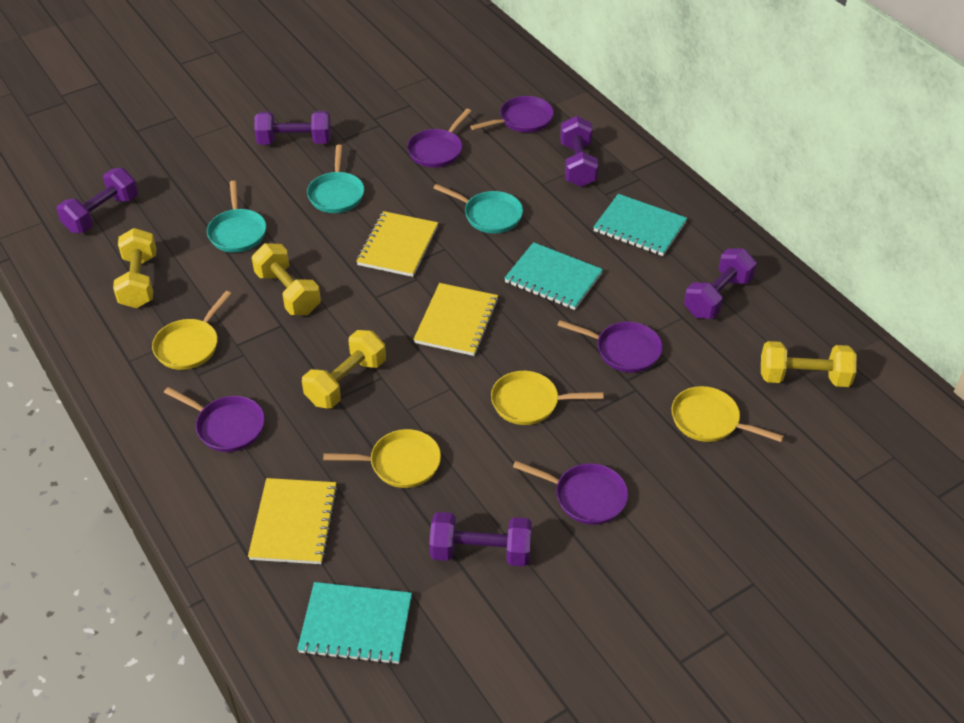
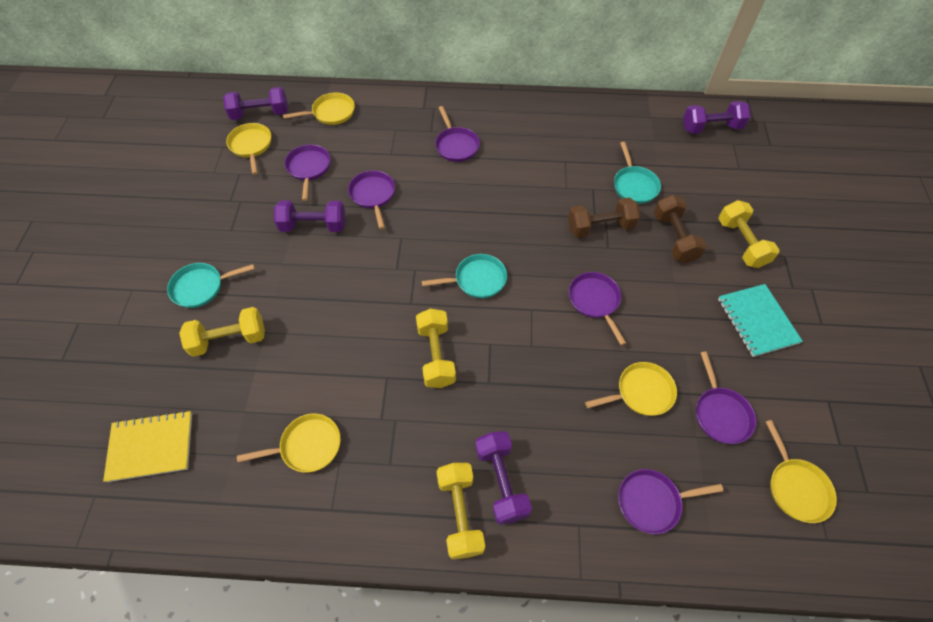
brown dumbbell: 0 -> 2
purple dumbbell: 5 -> 4
purple pan: 5 -> 6
turquoise notebook: 3 -> 1
yellow notebook: 3 -> 1
yellow pan: 4 -> 5

